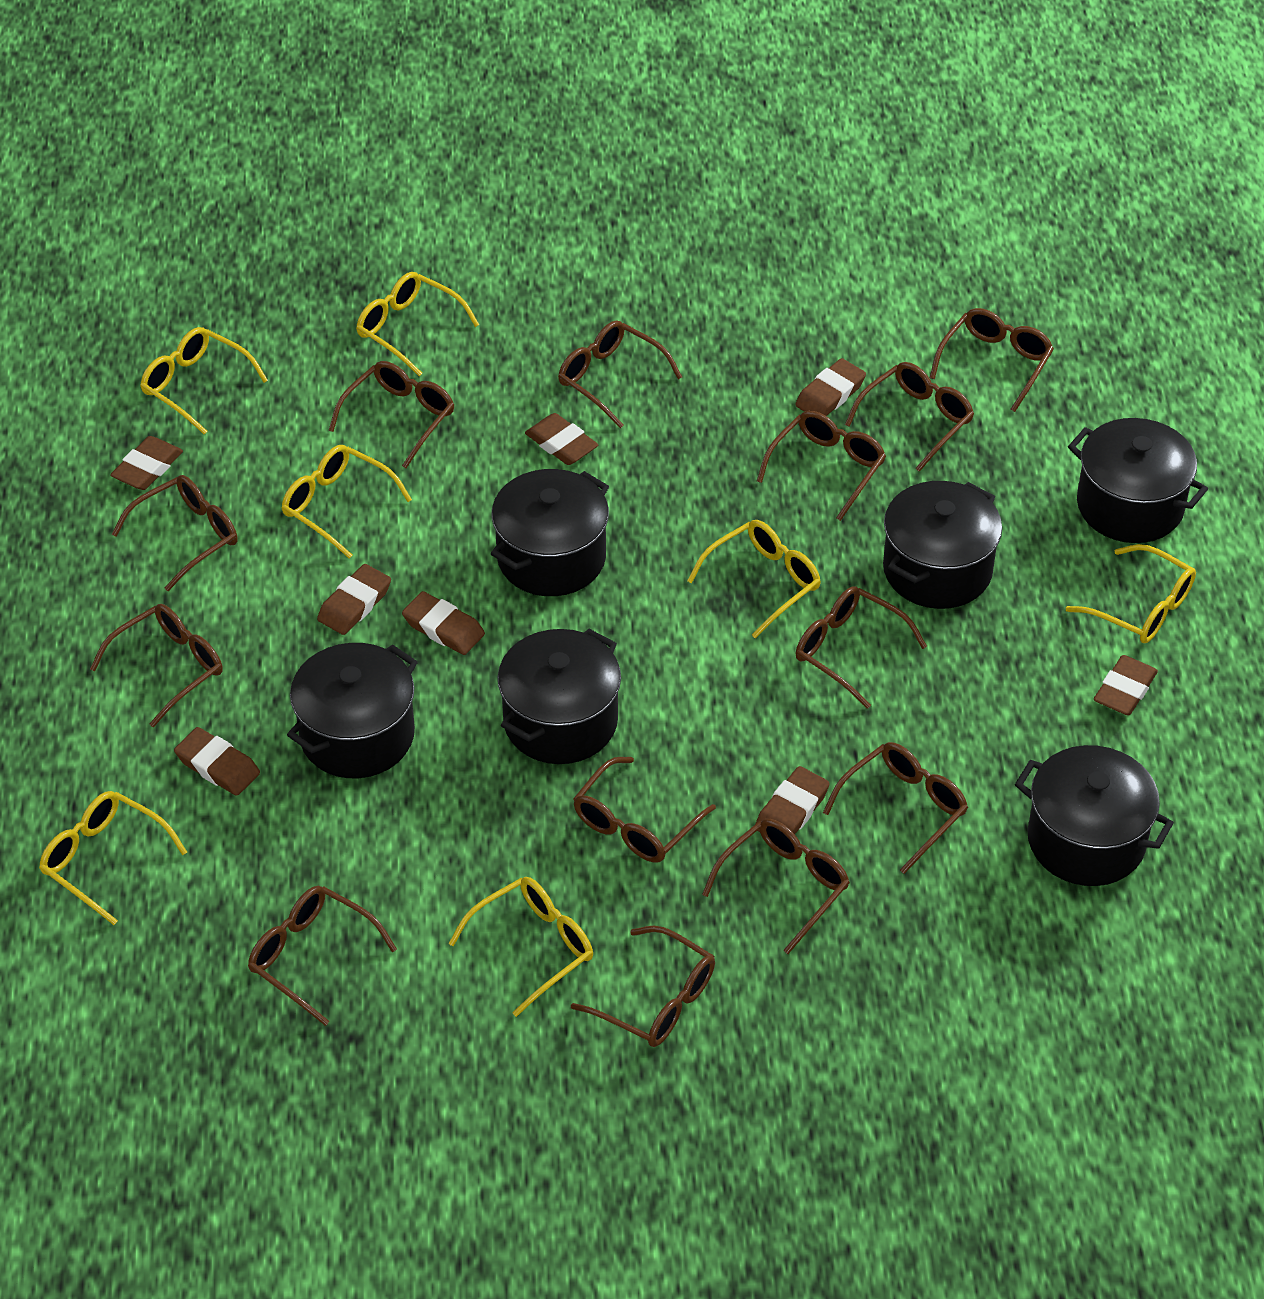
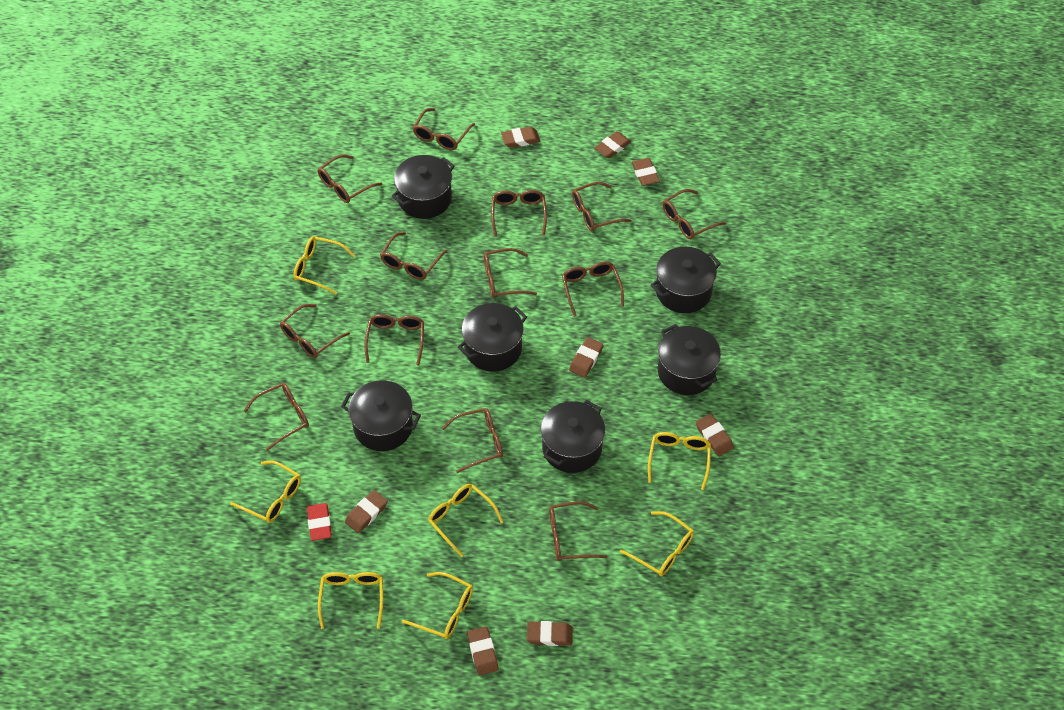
red eraser: 0 -> 1

